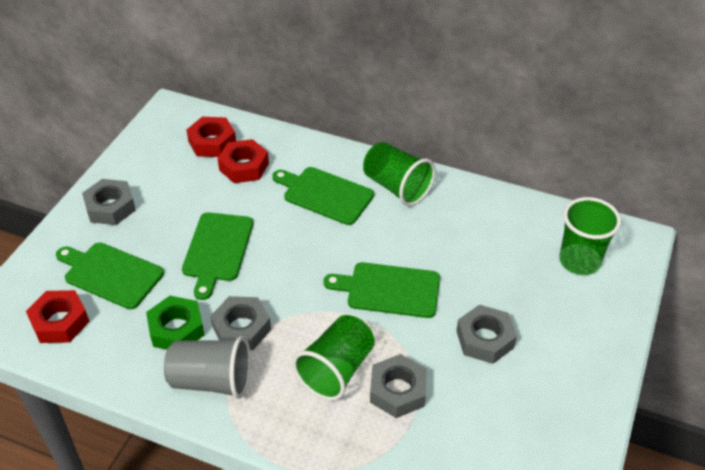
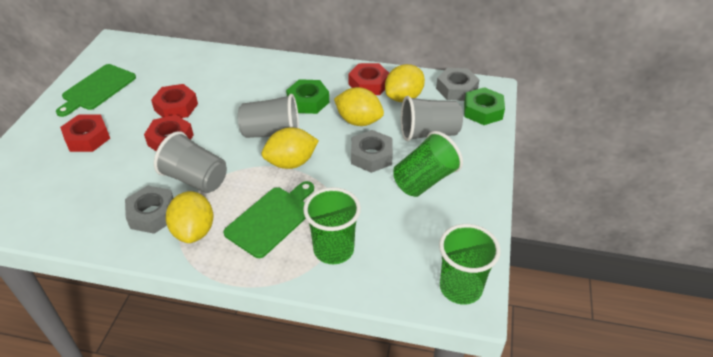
green cutting board: 4 -> 2
green nut: 1 -> 2
grey cup: 1 -> 3
grey nut: 4 -> 3
red nut: 3 -> 4
yellow lemon: 0 -> 4

